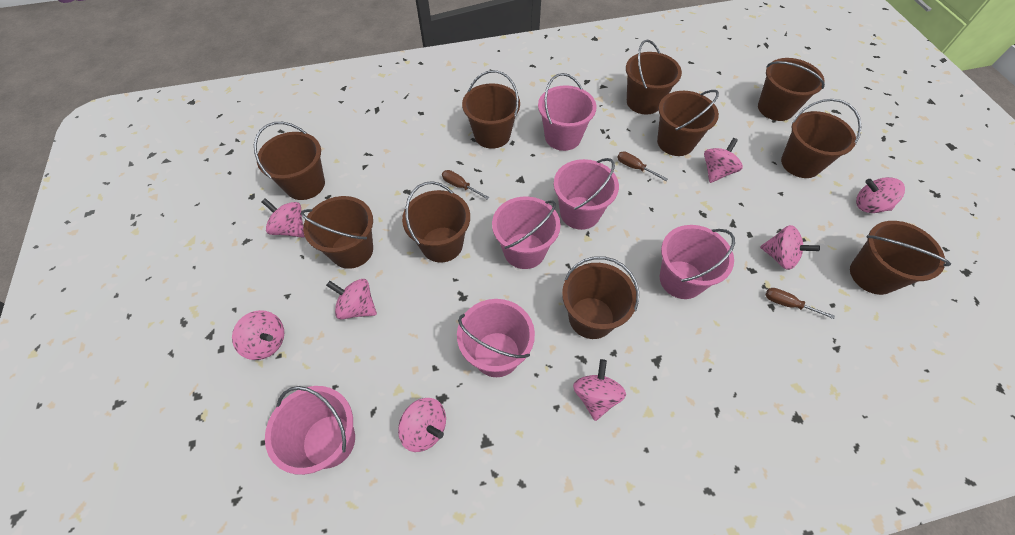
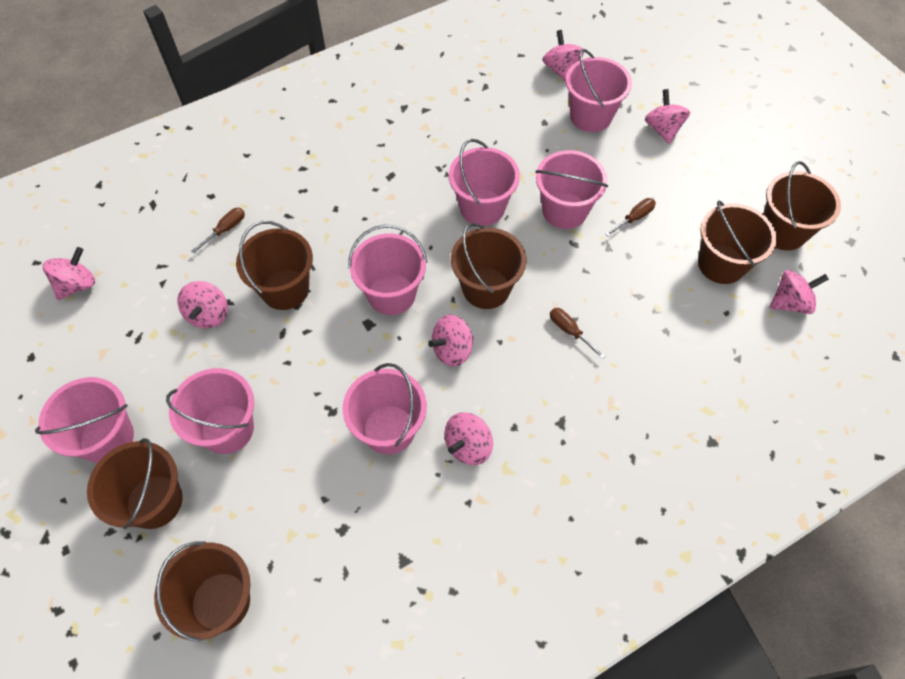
brown bucket: 10 -> 6
pink bucket: 6 -> 7
pink spinning top: 8 -> 7

